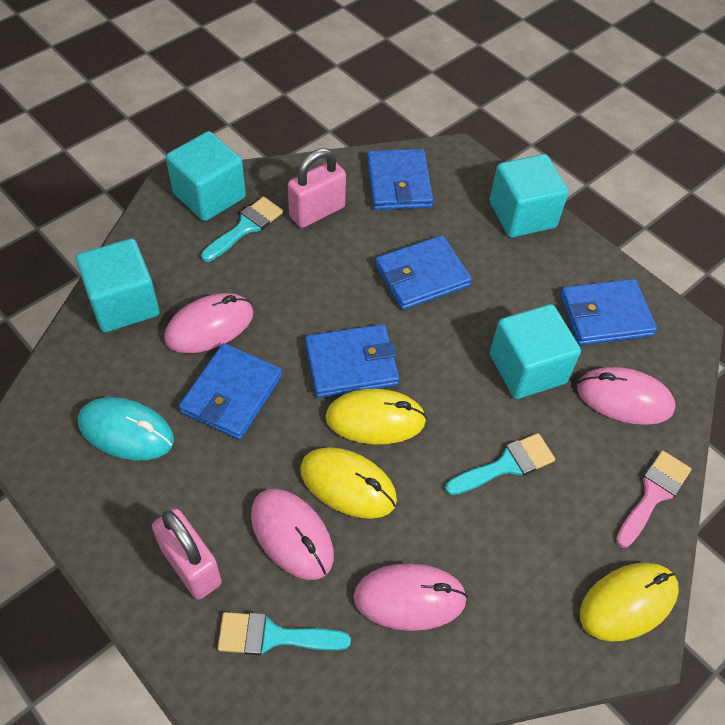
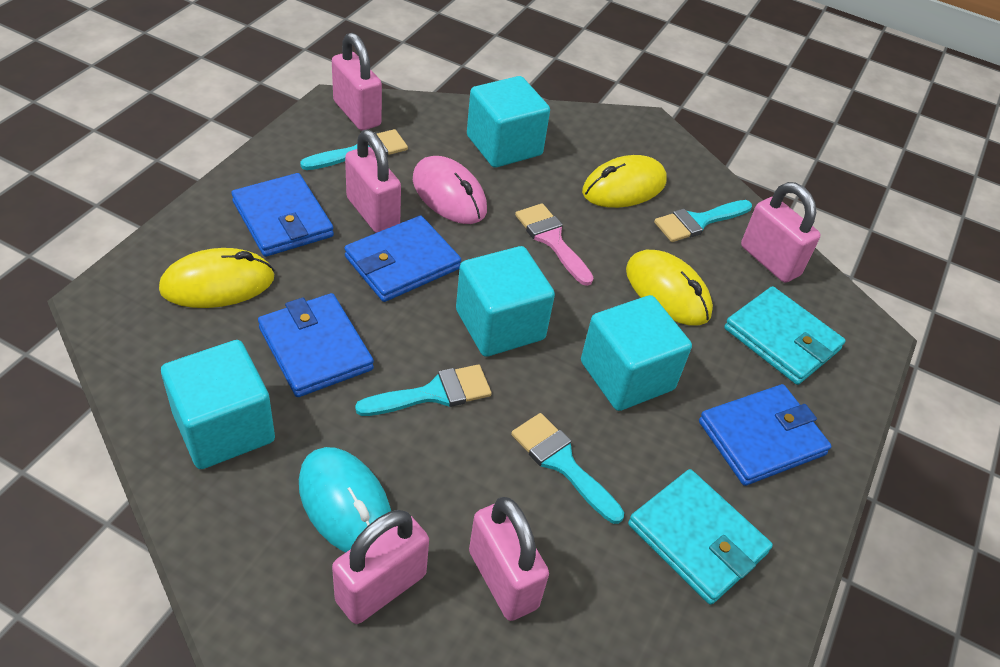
blue wallet: 5 -> 4
pink mouse: 4 -> 1
pink padlock: 2 -> 5
turquoise brush: 3 -> 4
turquoise wallet: 0 -> 2

